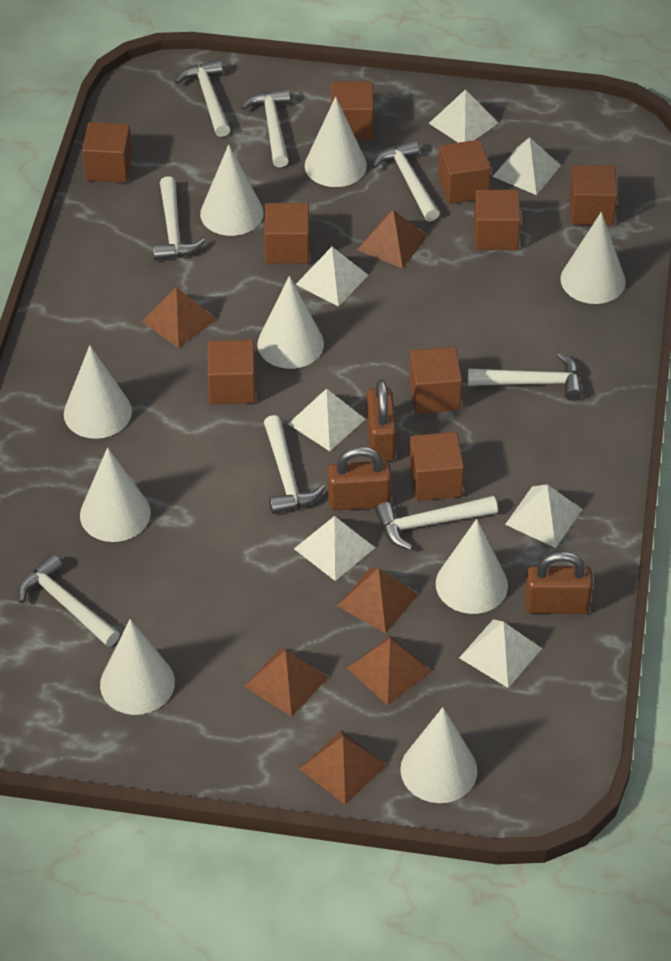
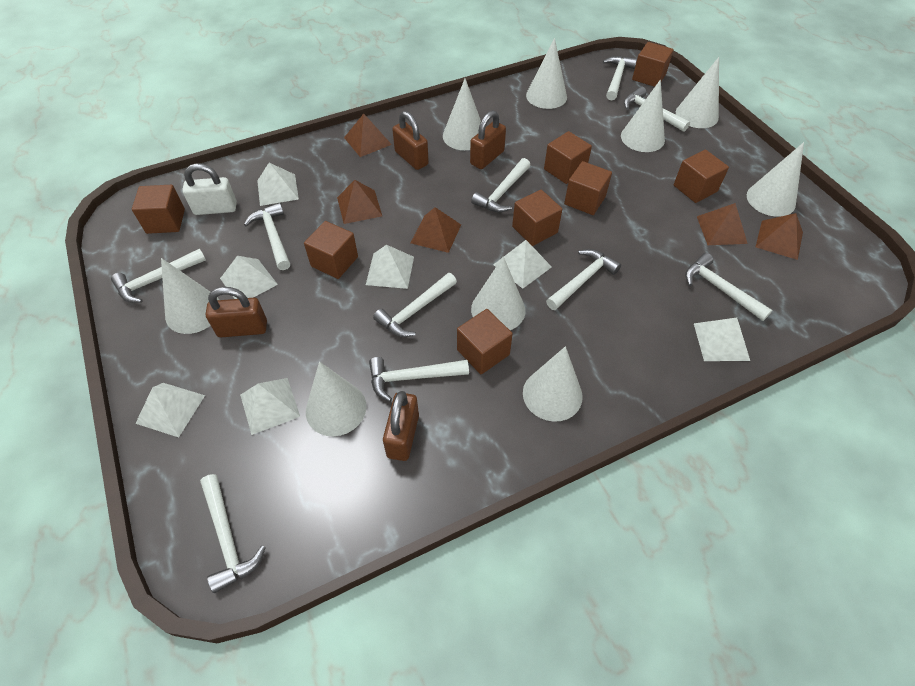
brown cube: 9 -> 8
brown padlock: 3 -> 4
brown pyramid: 6 -> 5
white hammer: 8 -> 10
white padlock: 0 -> 1

